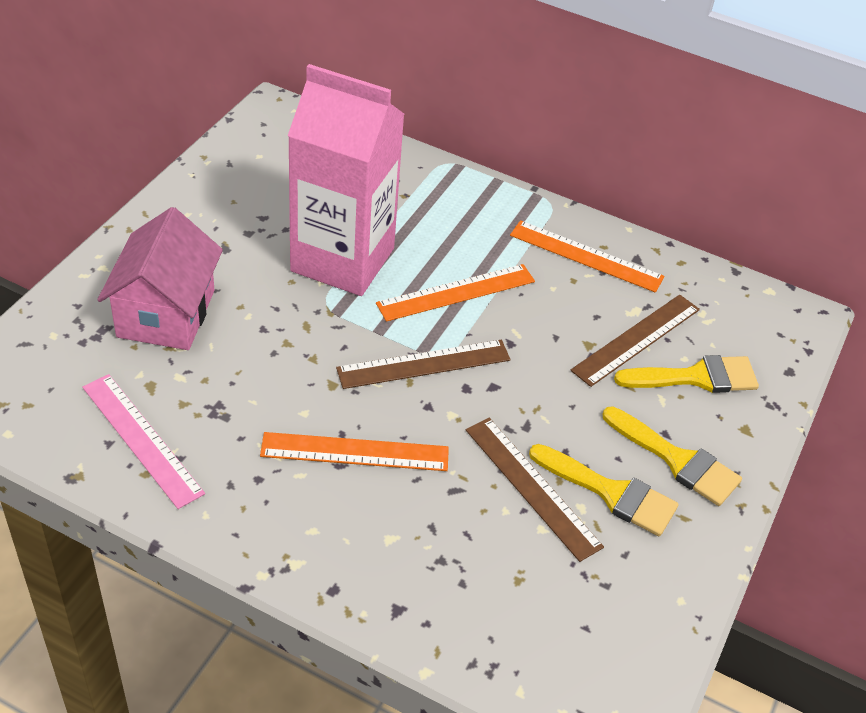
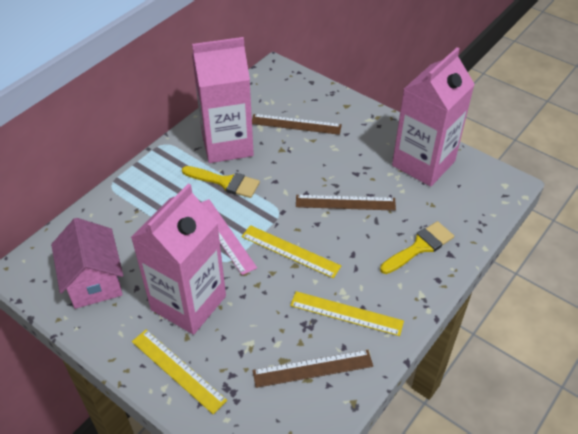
orange ruler: 3 -> 0
pink carton: 1 -> 3
yellow brush: 3 -> 2
yellow ruler: 0 -> 3

